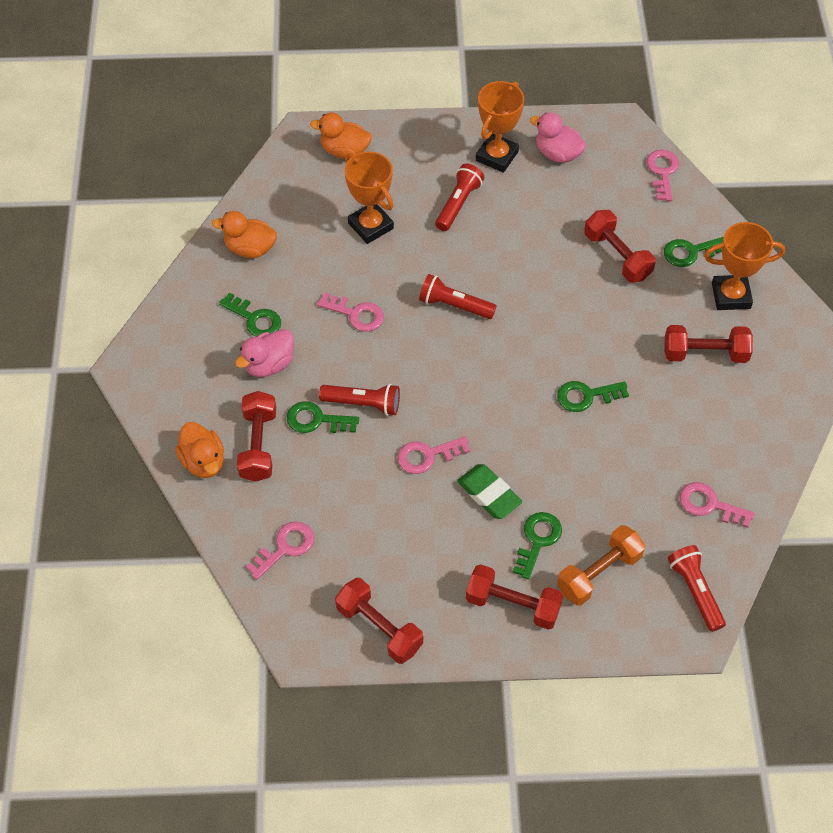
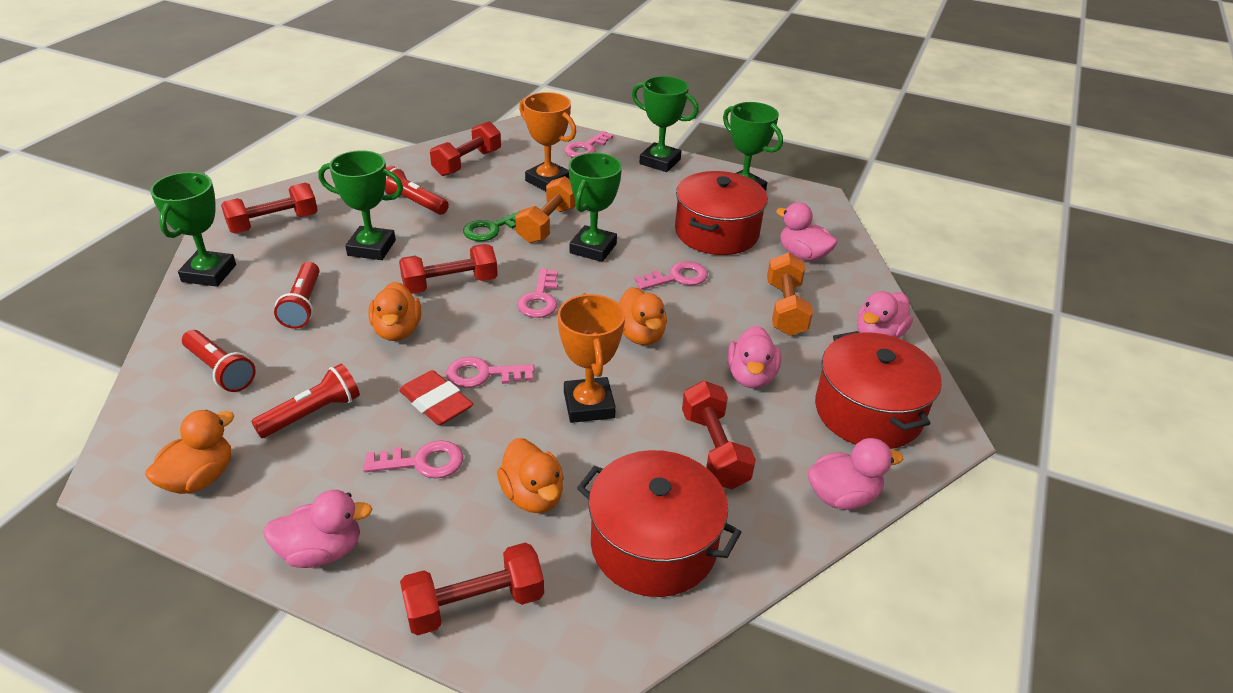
green eraser: 1 -> 0
green key: 5 -> 1
green trophy: 0 -> 5
orange duck: 3 -> 4
orange dumbbell: 1 -> 2
orange trophy: 3 -> 2
pink duck: 2 -> 5
red eraser: 0 -> 1
red pot: 0 -> 3

